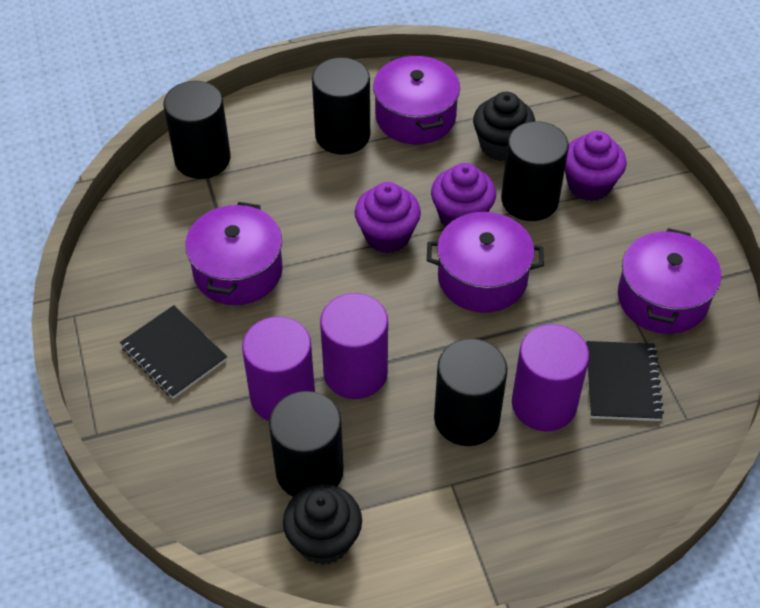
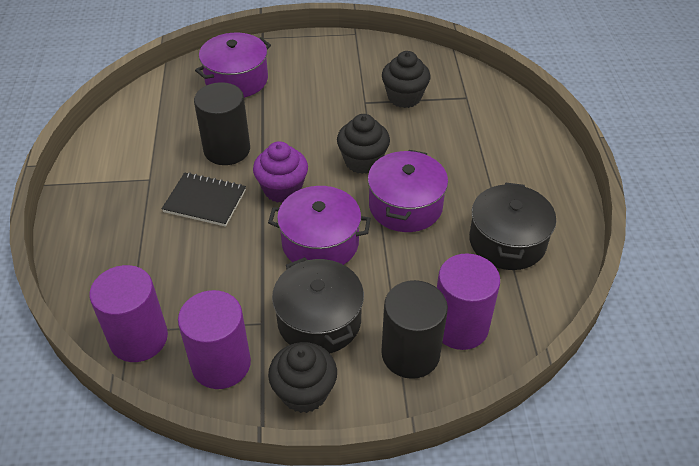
black cupcake: 2 -> 3
black cylinder: 5 -> 2
black notebook: 2 -> 1
black pot: 0 -> 2
purple cupcake: 3 -> 1
purple pot: 4 -> 3

